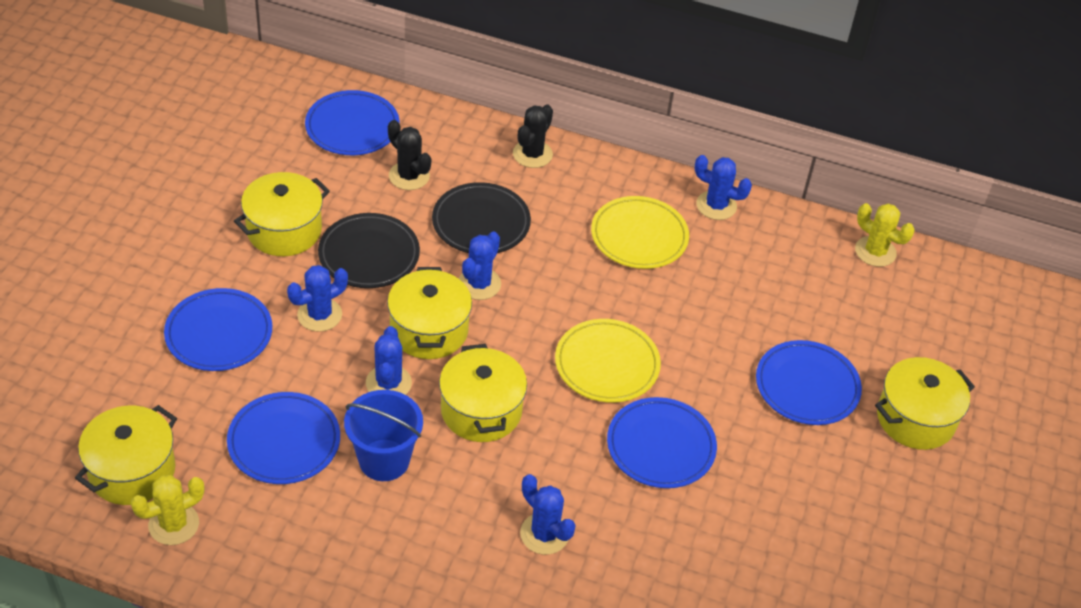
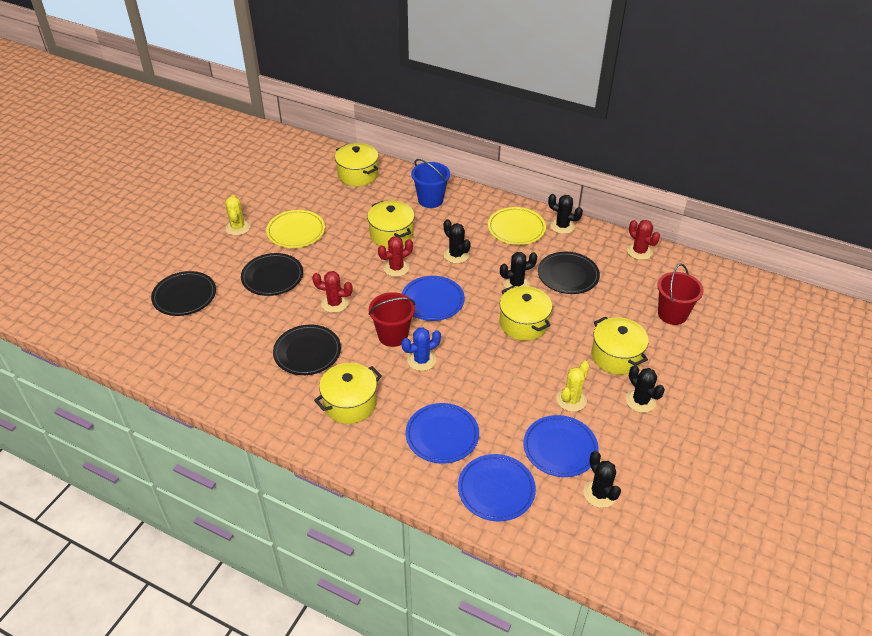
black cactus: 2 -> 5
black plate: 2 -> 4
blue cactus: 5 -> 1
blue plate: 5 -> 4
red bucket: 0 -> 2
red cactus: 0 -> 3

